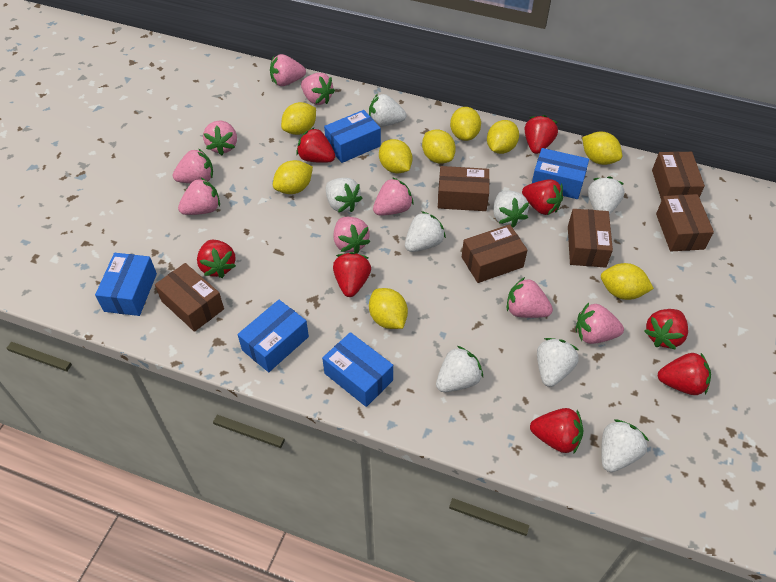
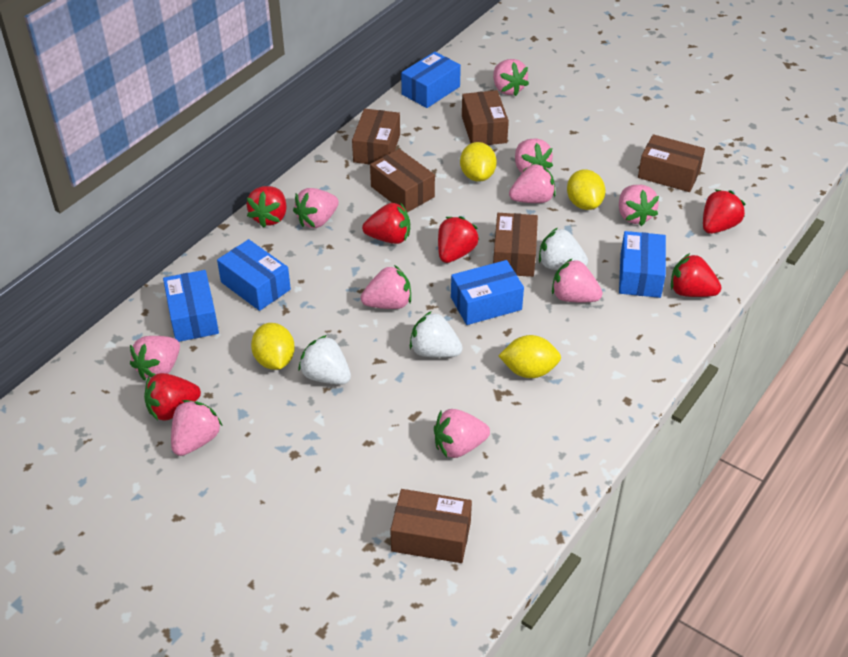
pink strawberry: 9 -> 10
red strawberry: 8 -> 6
white strawberry: 8 -> 3
yellow lemon: 9 -> 4

